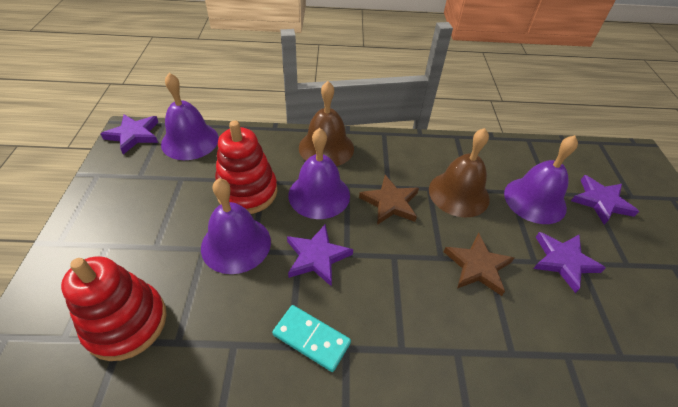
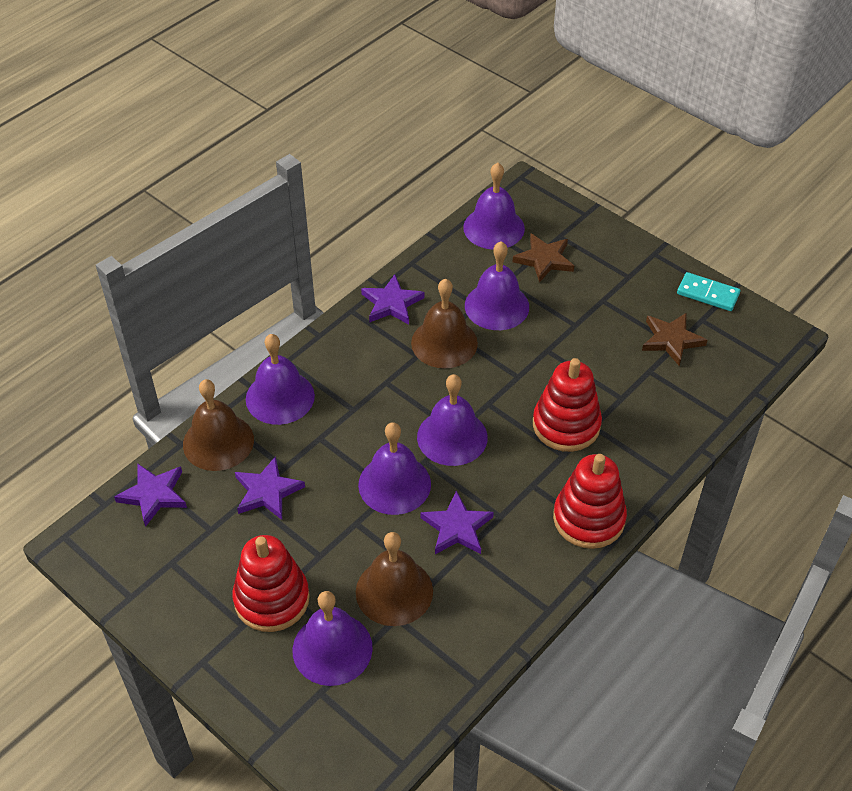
brown bell: 2 -> 3
purple bell: 4 -> 6
red stacking toy: 2 -> 3

